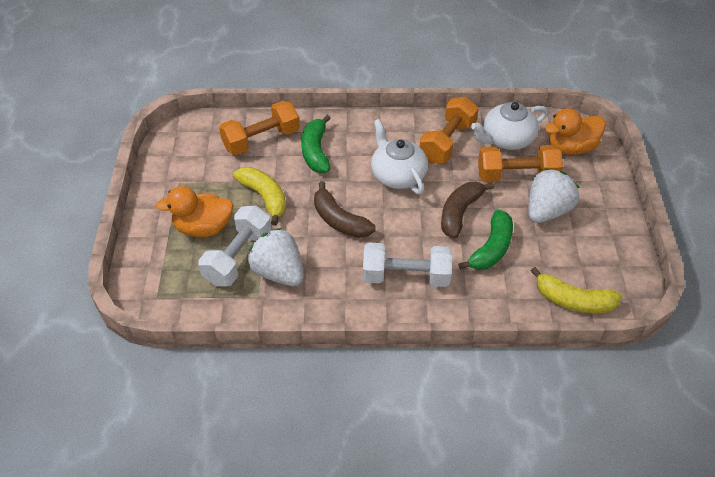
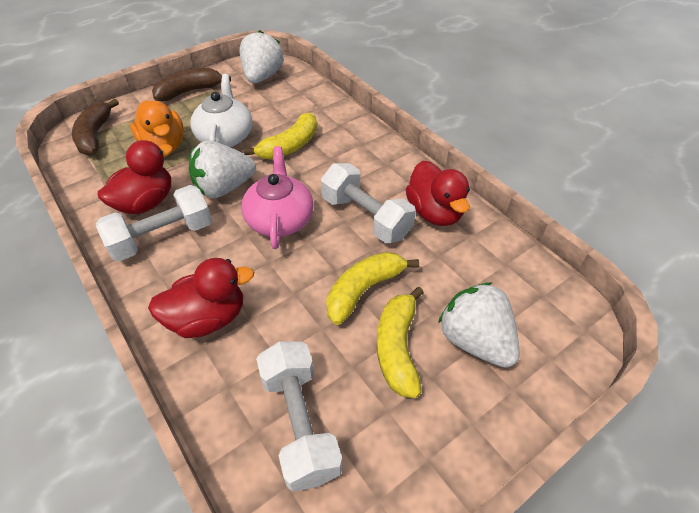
green banana: 2 -> 0
orange duck: 2 -> 1
orange dumbbell: 3 -> 0
pink teapot: 0 -> 1
red duck: 0 -> 3
white dumbbell: 2 -> 3
white strawberry: 2 -> 3
white teapot: 2 -> 1
yellow banana: 2 -> 3

